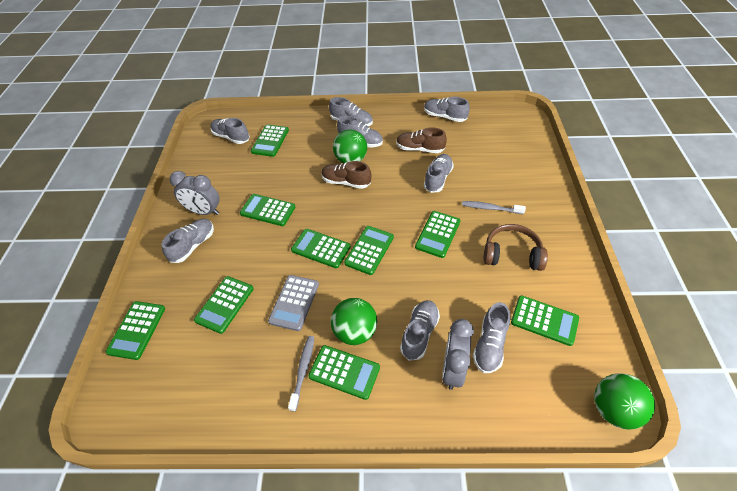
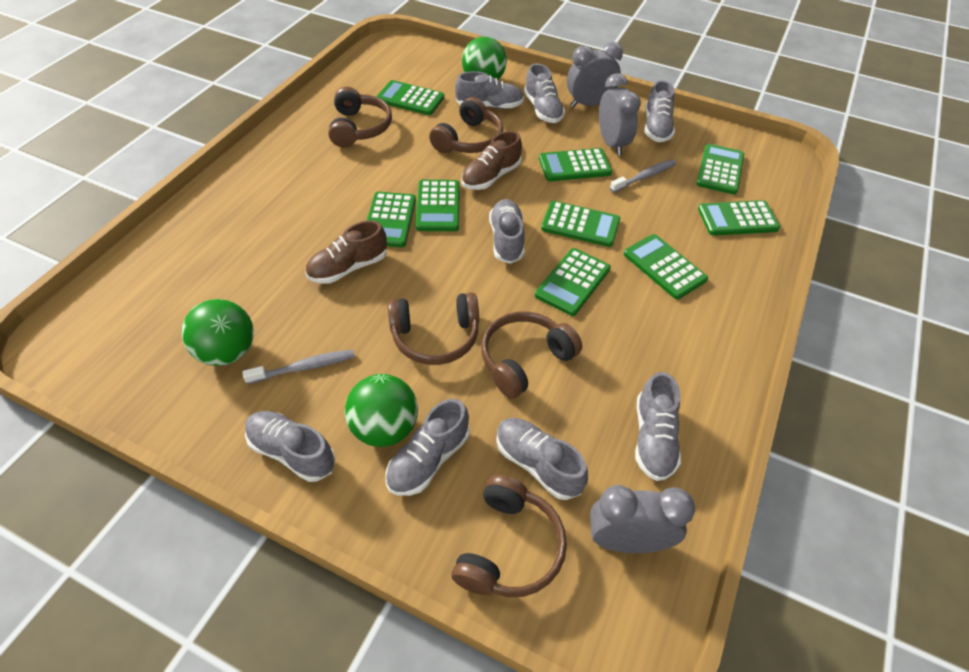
brown headphones: 1 -> 5
grey calculator: 1 -> 0
grey clock: 2 -> 3

